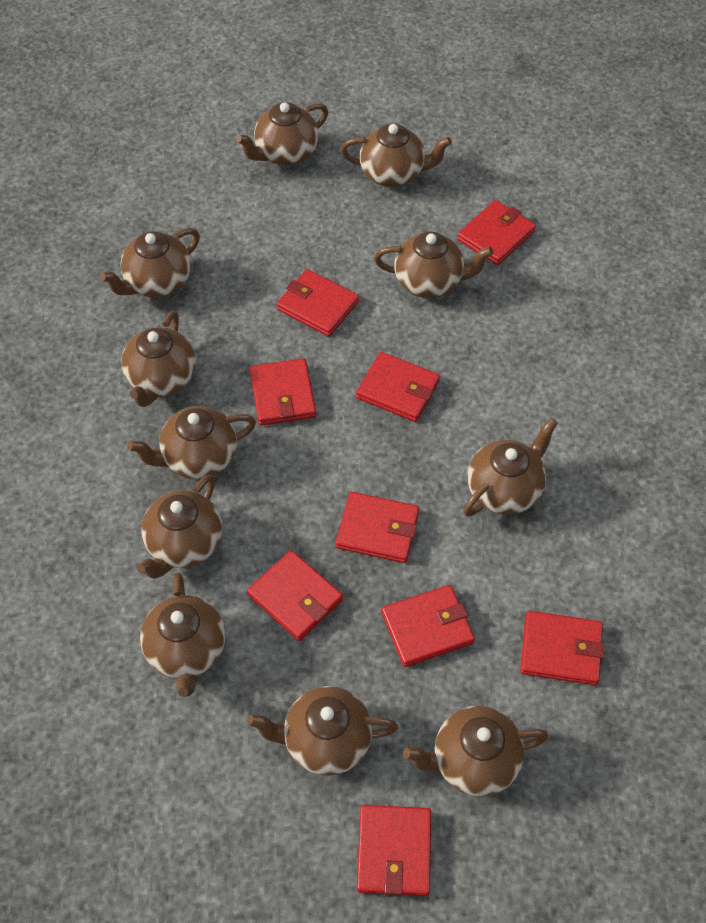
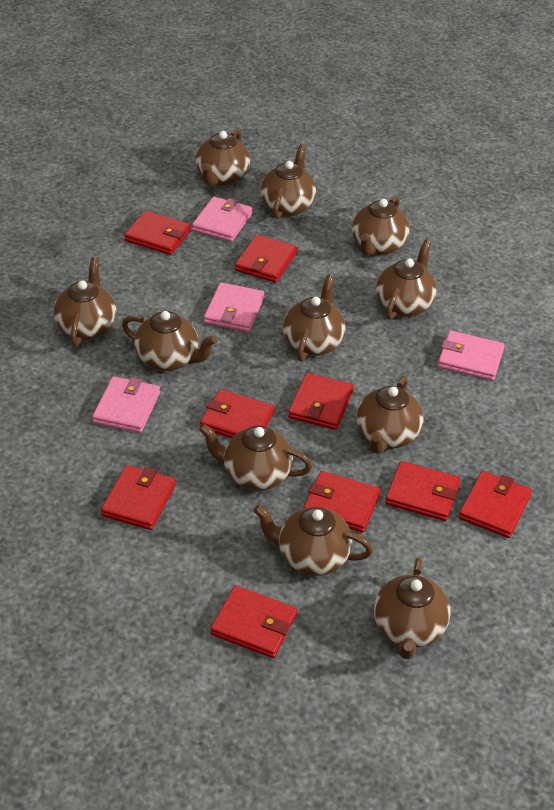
pink wallet: 0 -> 4

